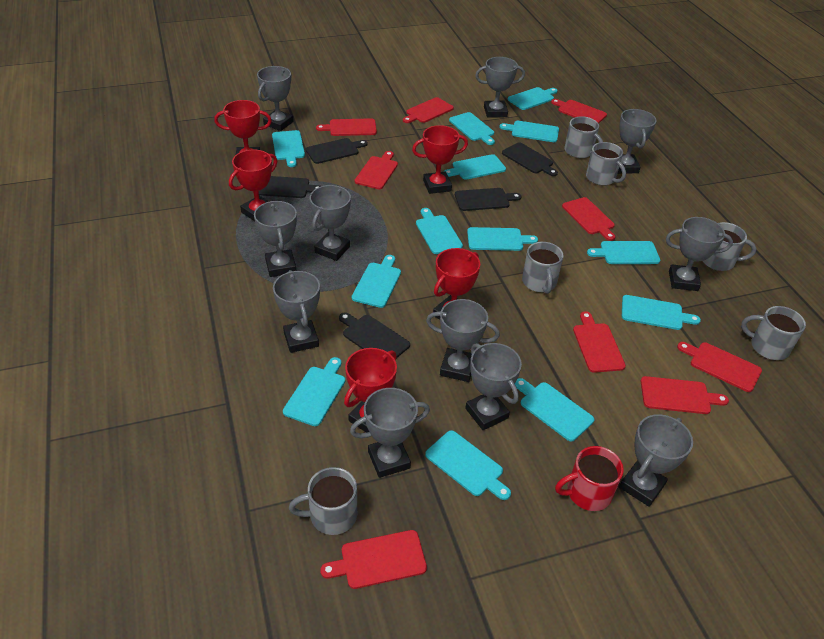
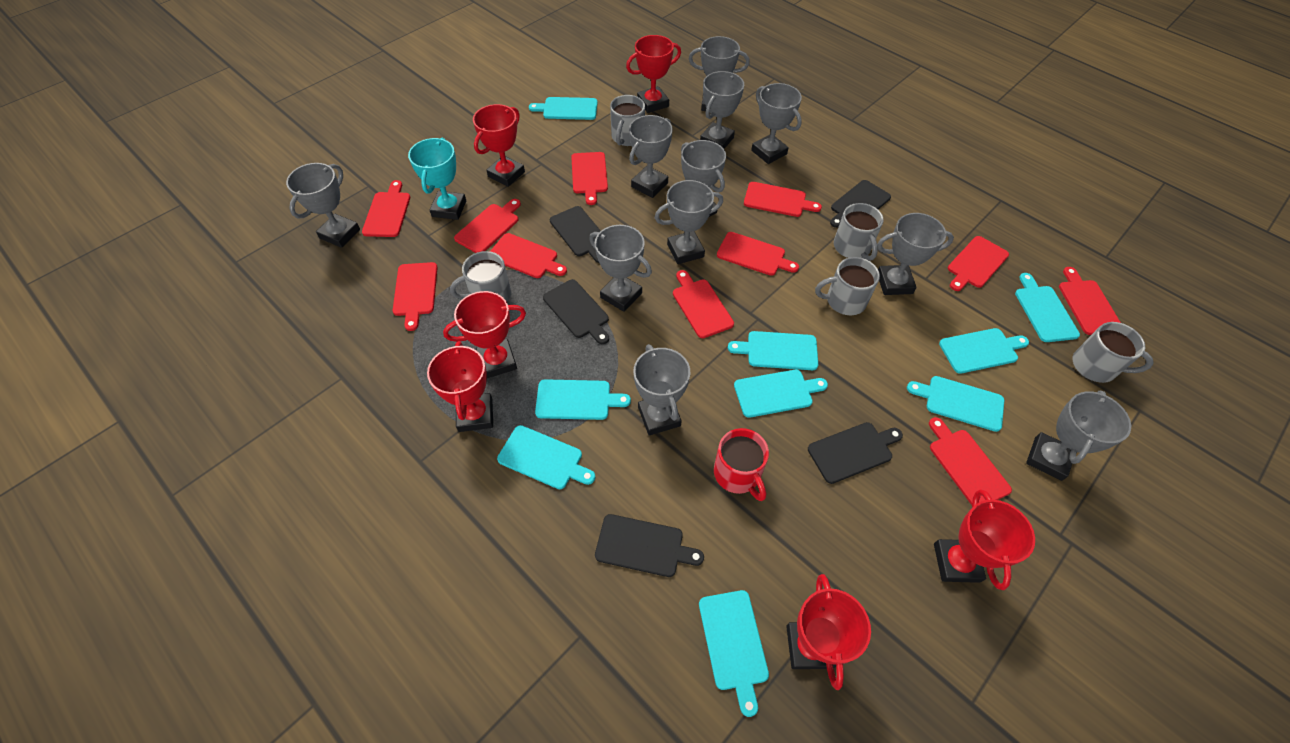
grey mug: 6 -> 5
red cutting board: 9 -> 11
red trophy: 5 -> 6
turquoise cutting board: 13 -> 9
turquoise trophy: 0 -> 1

